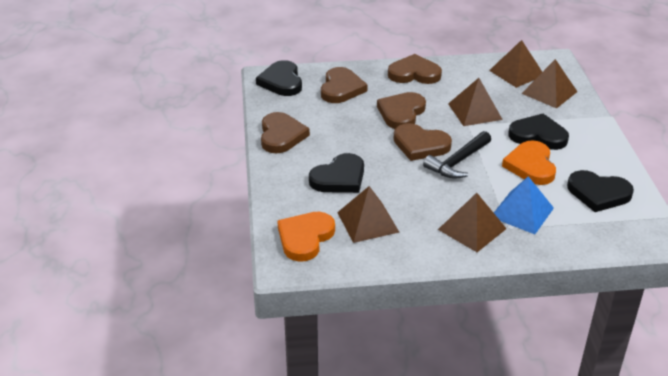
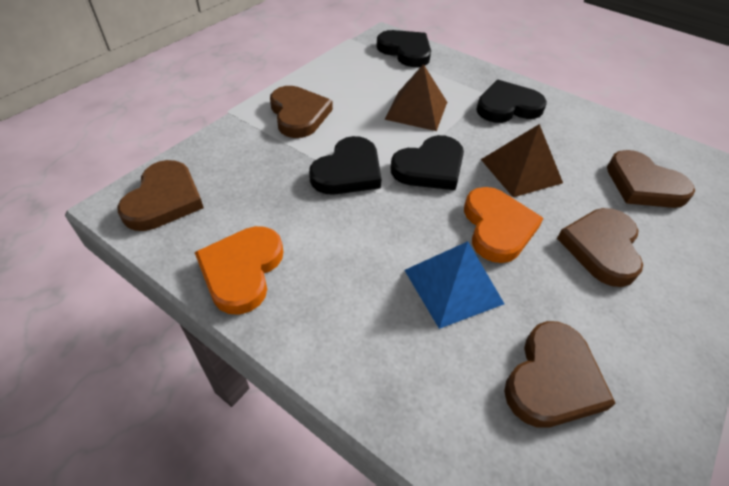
black hammer: 1 -> 0
brown pyramid: 5 -> 2

